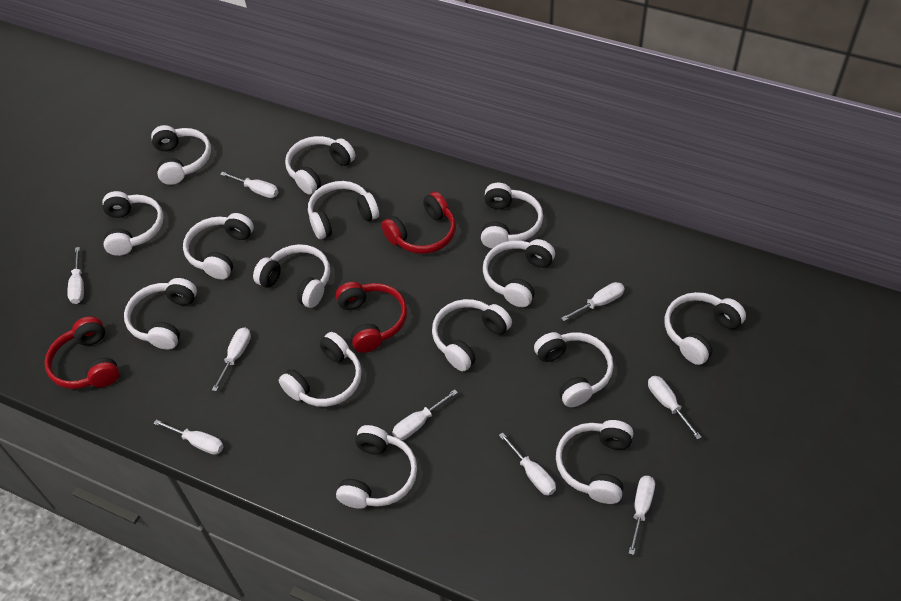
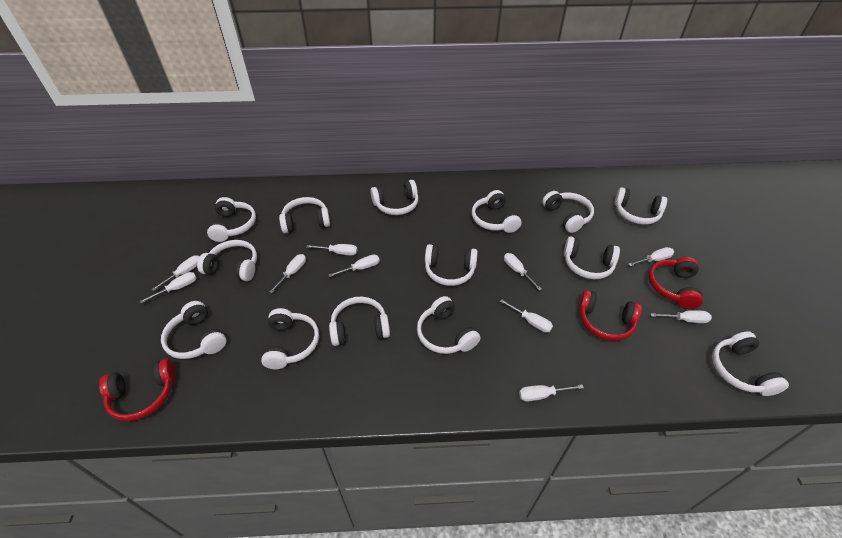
white headphones: 15 -> 14
white screwdriver: 9 -> 10

